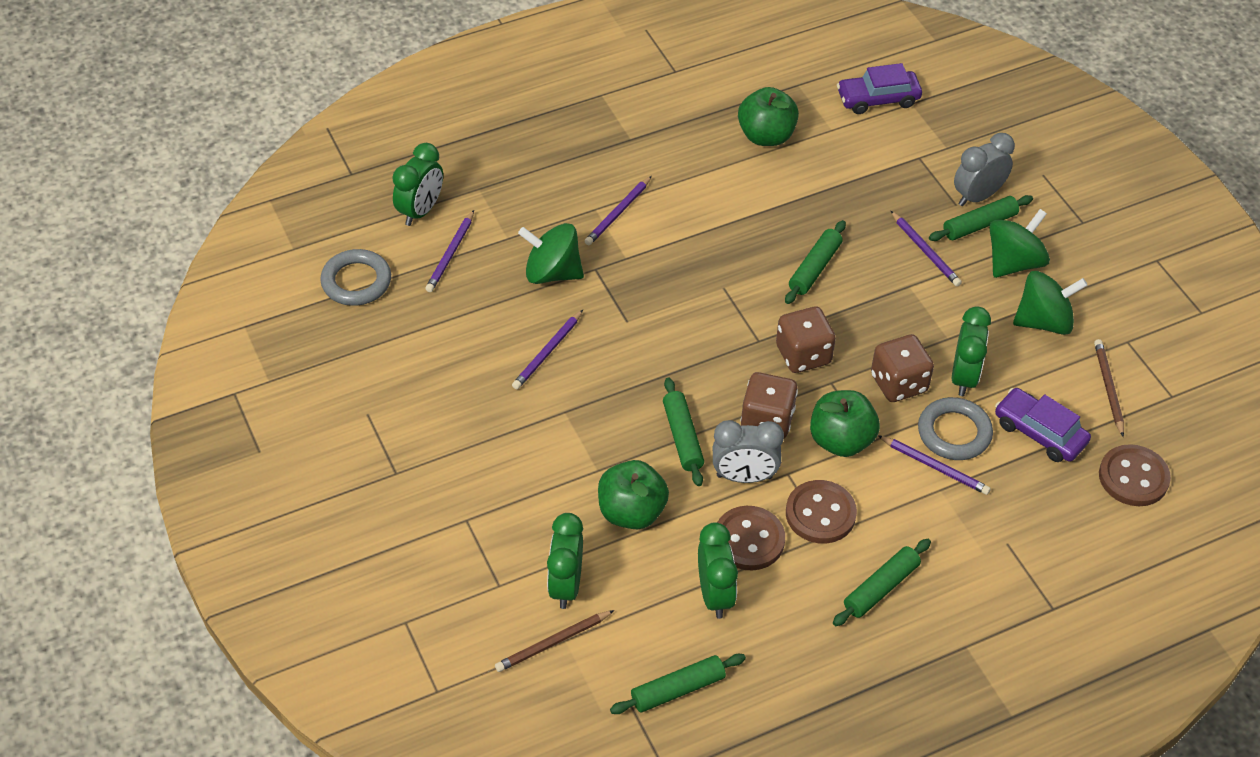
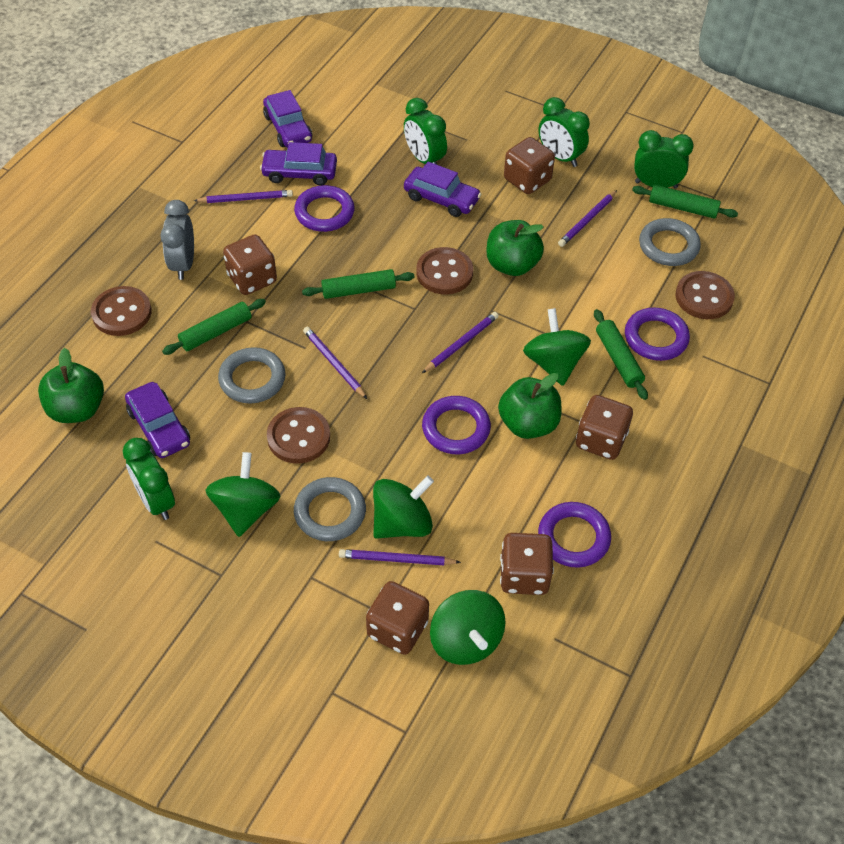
brown button: 3 -> 4
brown dice: 3 -> 5
brown pencil: 2 -> 0
green rolling pin: 5 -> 4
green spinning top: 3 -> 4
grey clock: 2 -> 1
grey ring: 2 -> 3
purple car: 2 -> 4
purple ring: 0 -> 4

